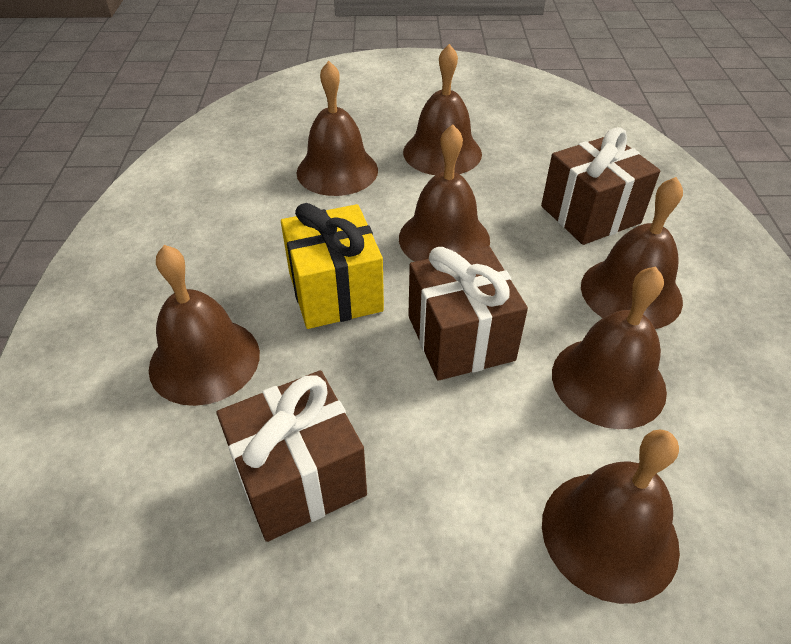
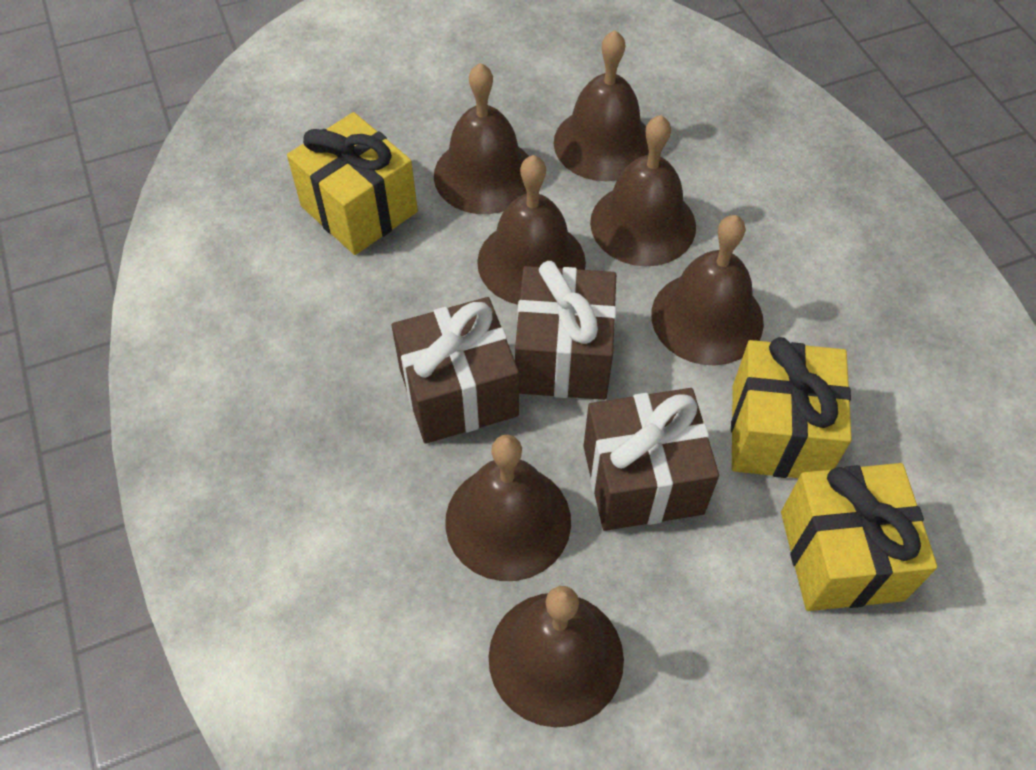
yellow gift: 1 -> 3

